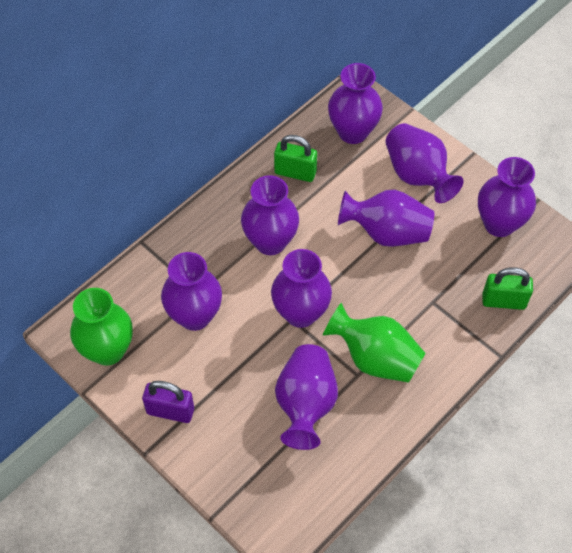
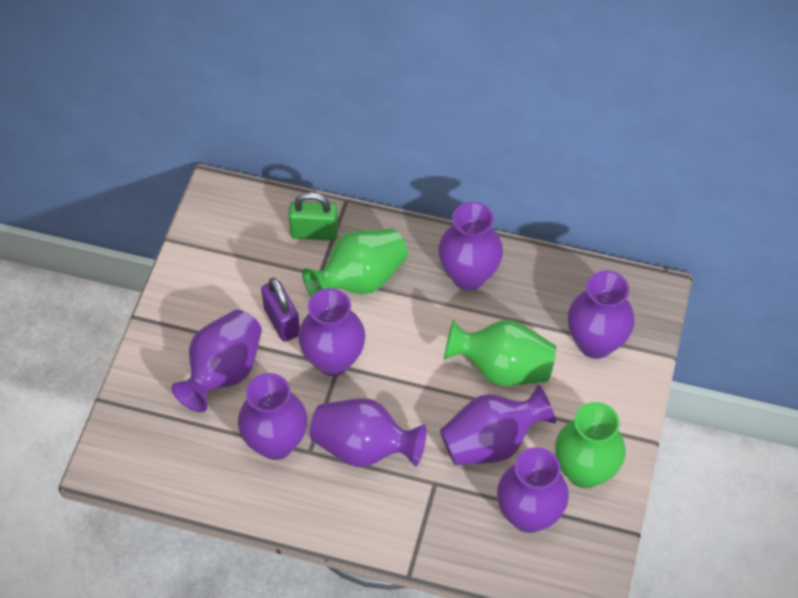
green padlock: 2 -> 1
green vase: 2 -> 3

